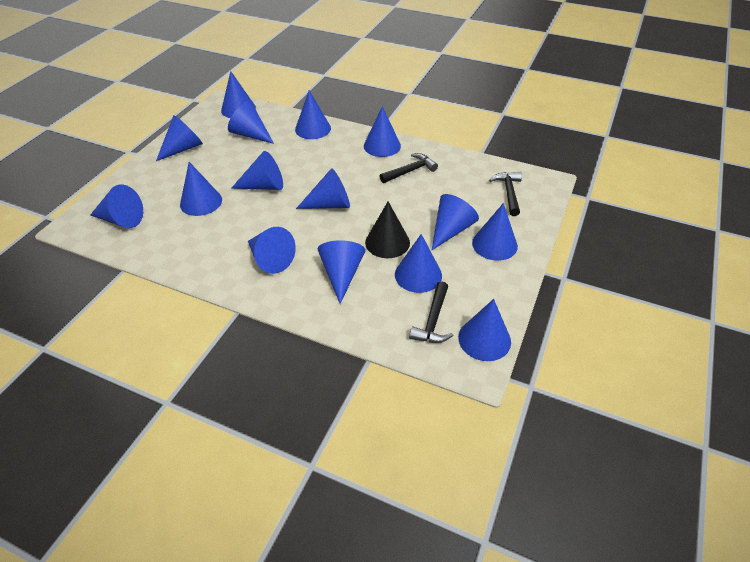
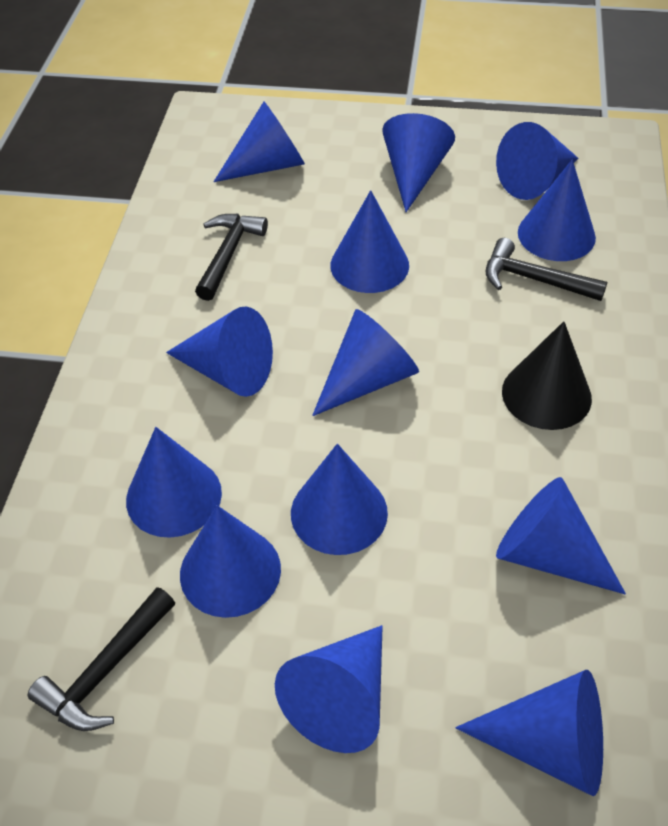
blue cone: 15 -> 13

